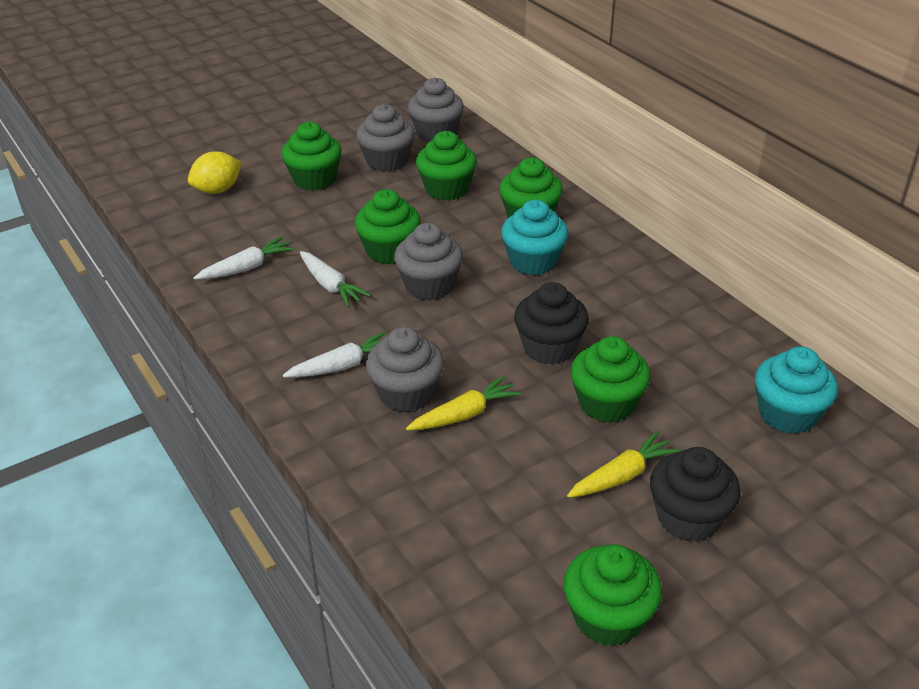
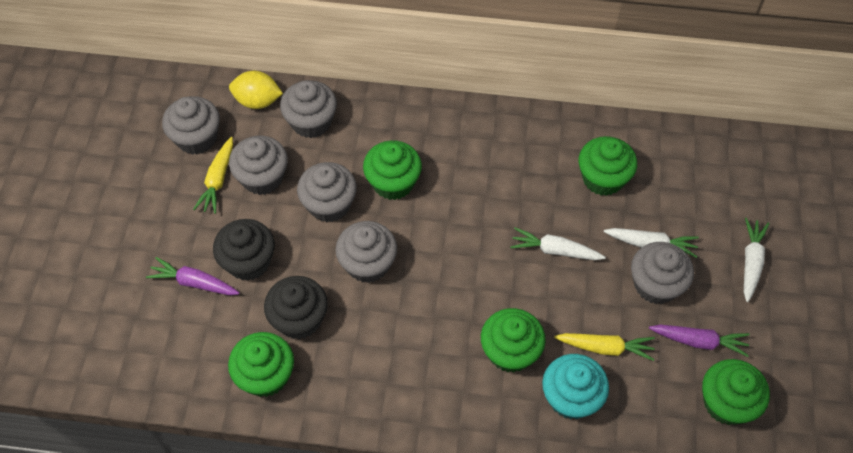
green cupcake: 6 -> 5
grey cupcake: 4 -> 6
purple carrot: 0 -> 2
turquoise cupcake: 2 -> 1

